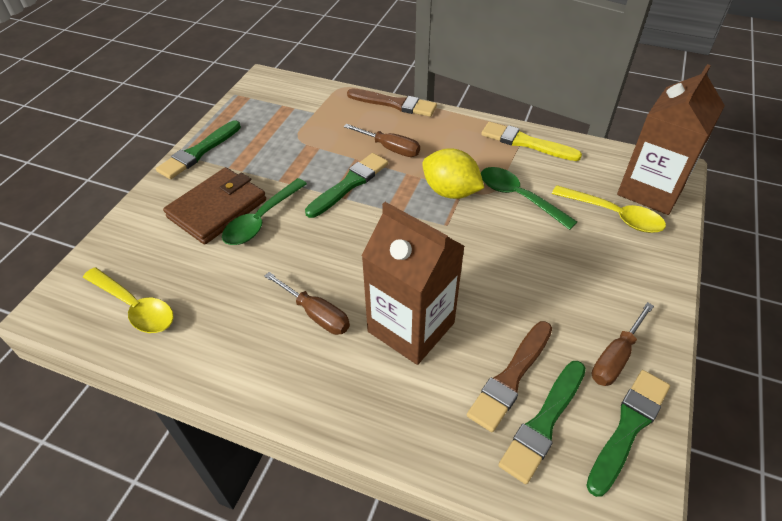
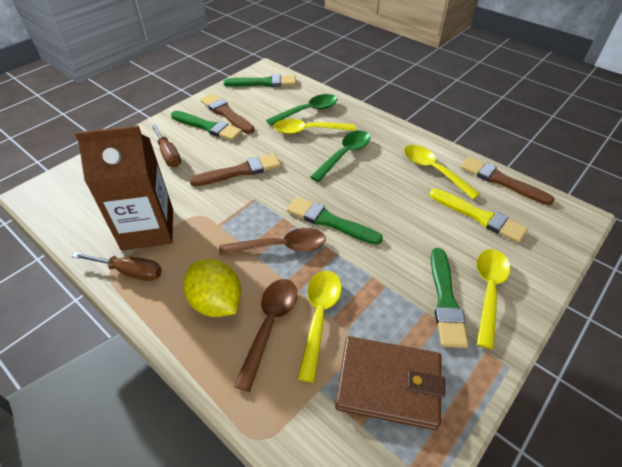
brown brush: 2 -> 3
brown carton: 2 -> 1
brown screwdriver: 3 -> 2
brown spoon: 0 -> 2
yellow spoon: 2 -> 4

